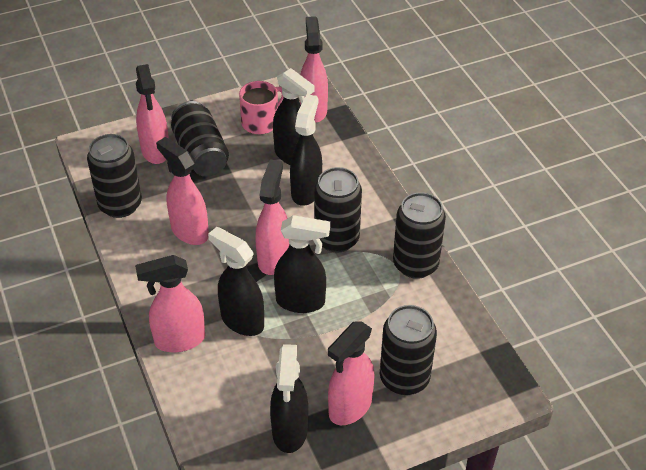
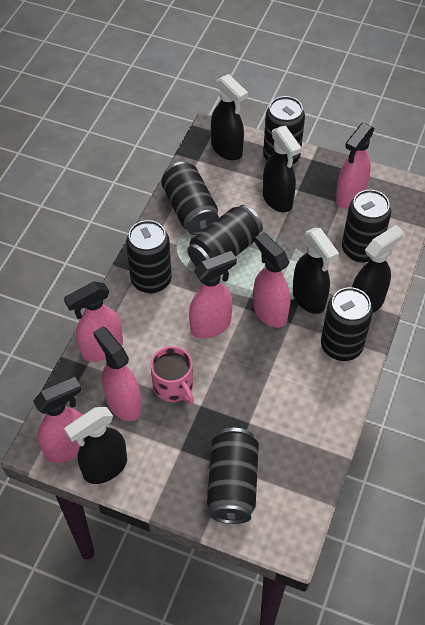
black can: 5 -> 7

